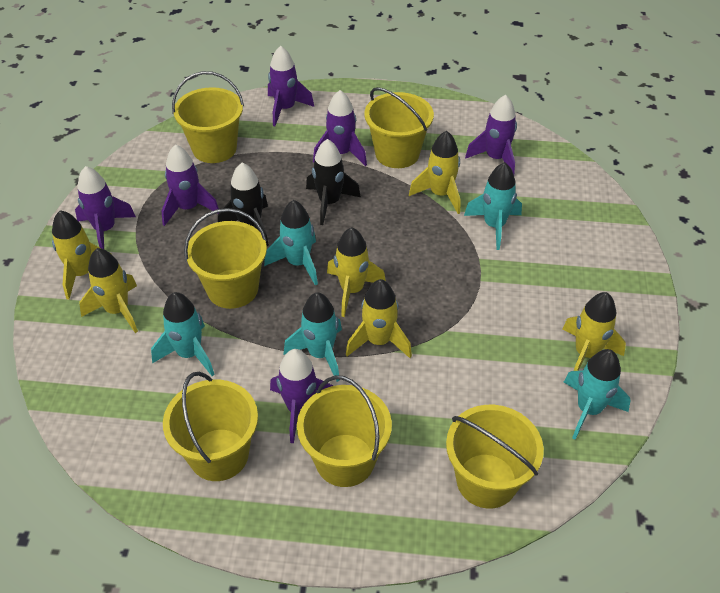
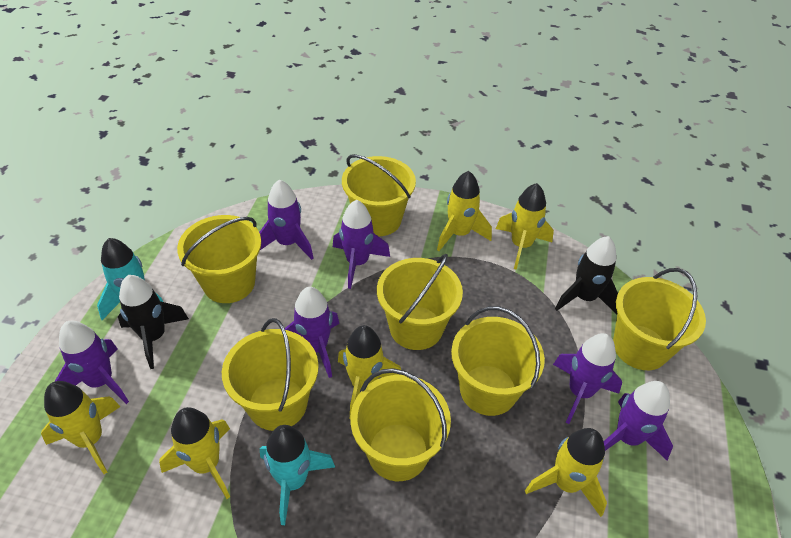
turquoise rocket: 5 -> 2
yellow bucket: 6 -> 7

